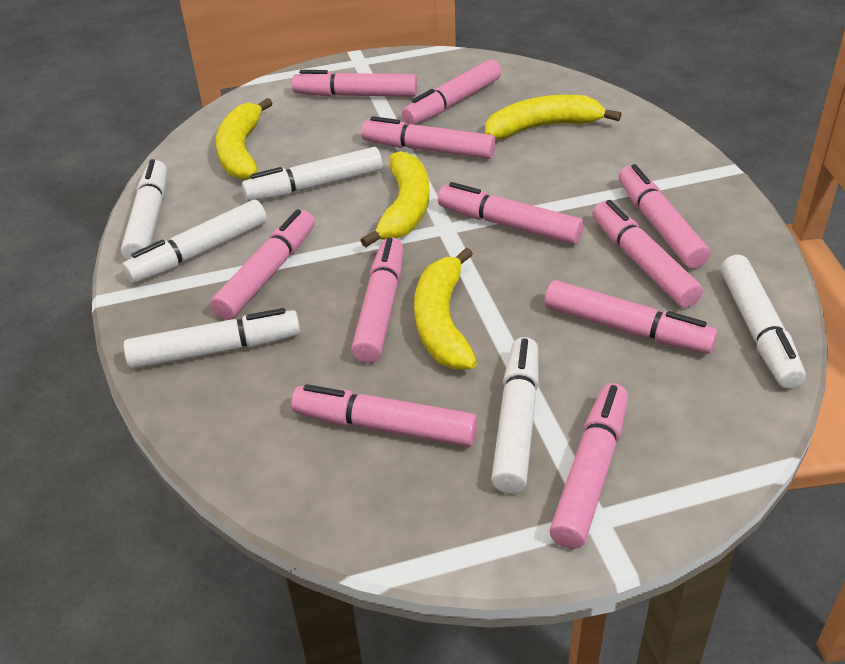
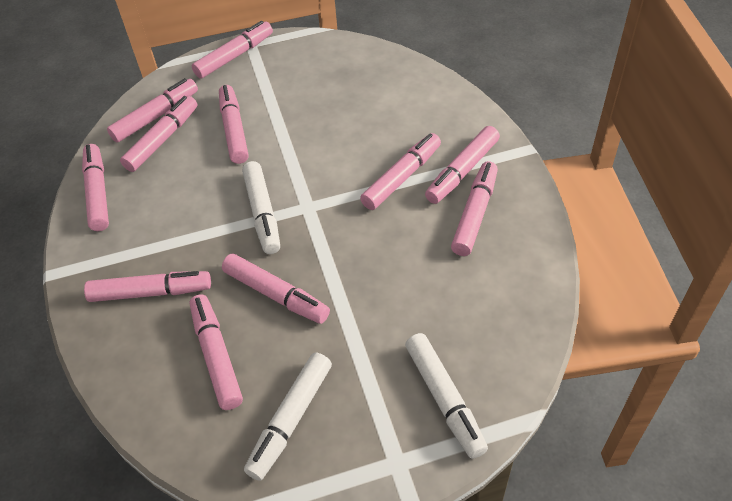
white marker: 6 -> 3
yellow banana: 4 -> 0

